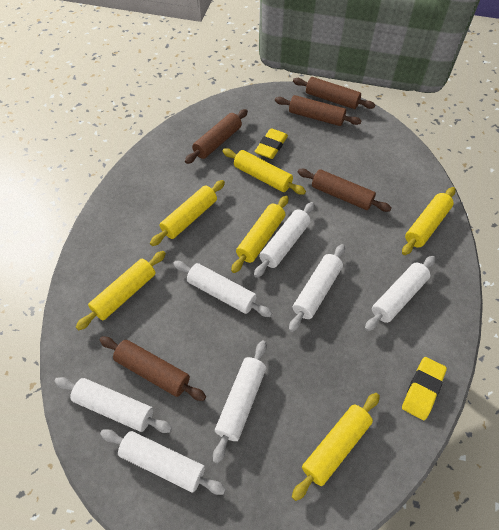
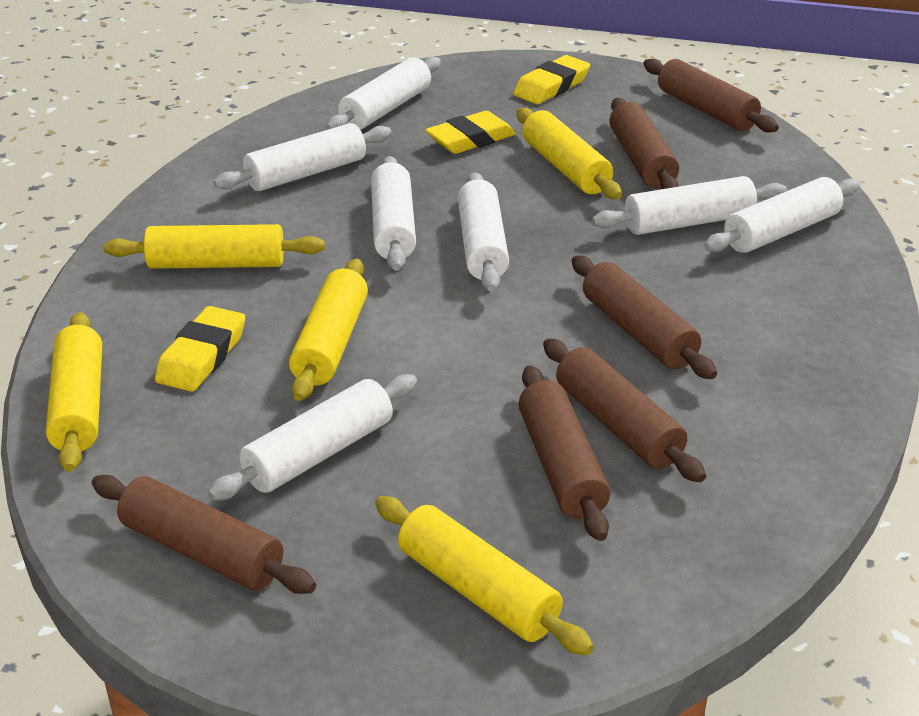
brown rolling pin: 5 -> 6
yellow eraser: 2 -> 3
yellow rolling pin: 6 -> 5

